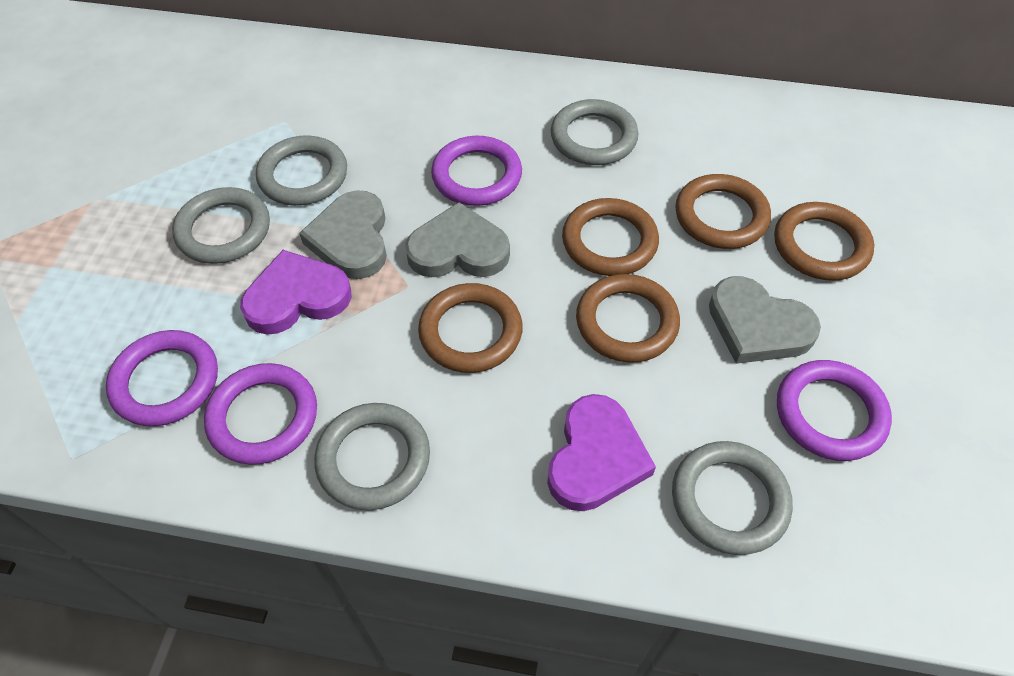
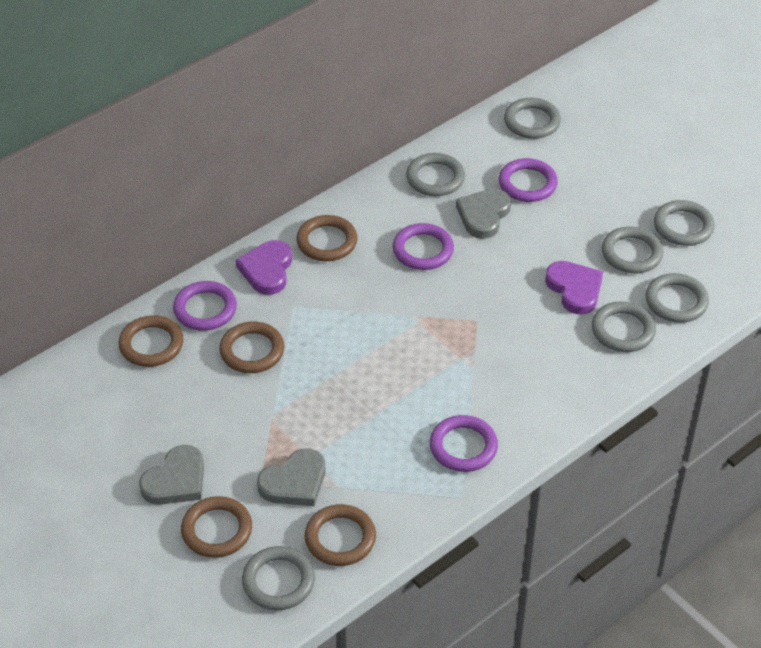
grey ring: 5 -> 7

